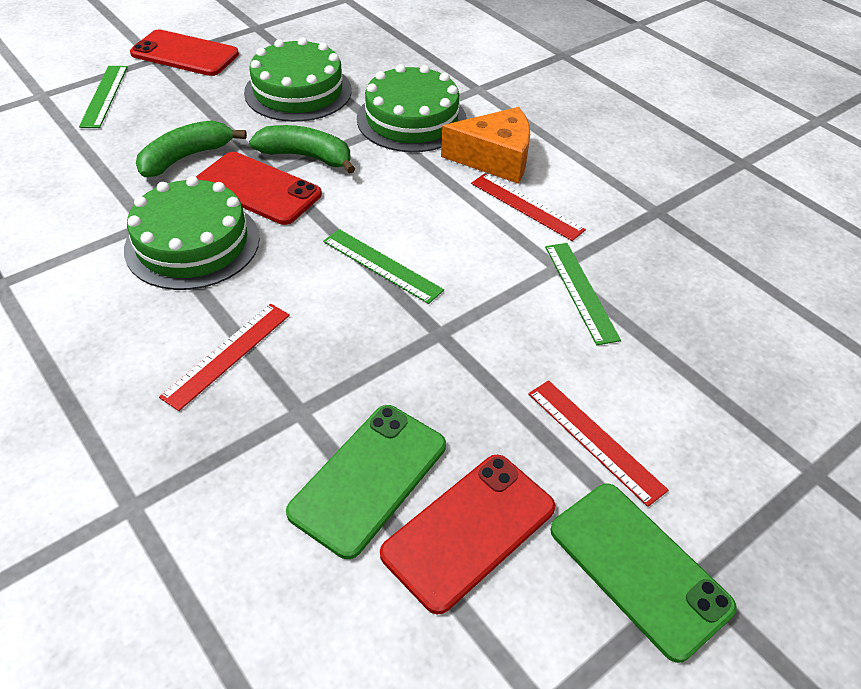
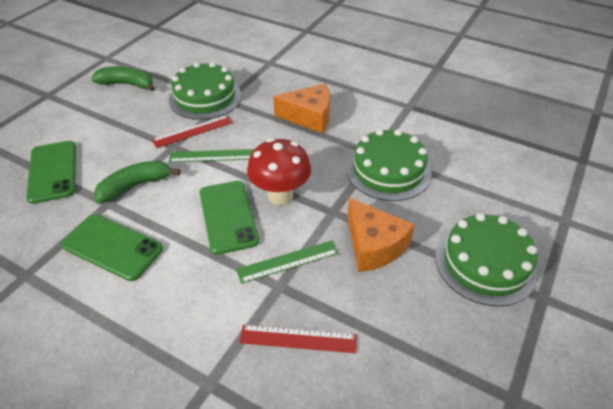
green phone: 2 -> 3
green ruler: 3 -> 2
orange cheese: 1 -> 2
red mushroom: 0 -> 1
red phone: 3 -> 0
red ruler: 3 -> 2

